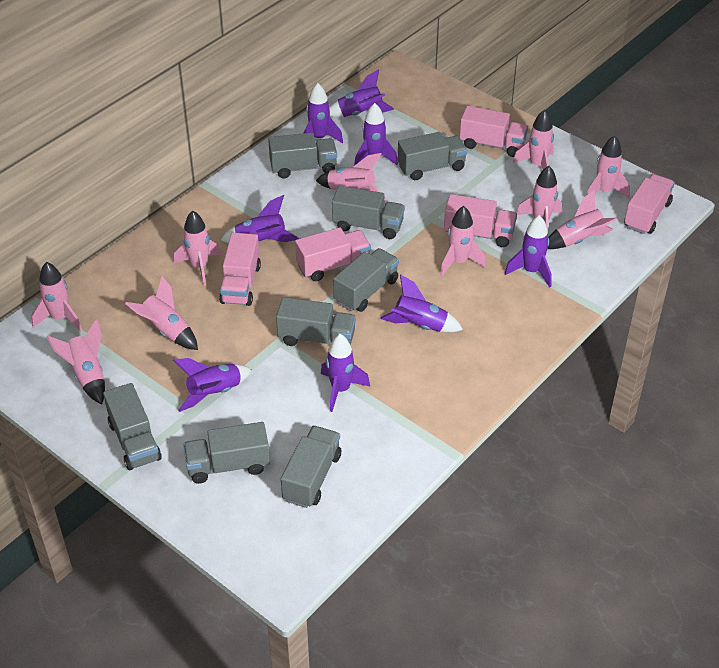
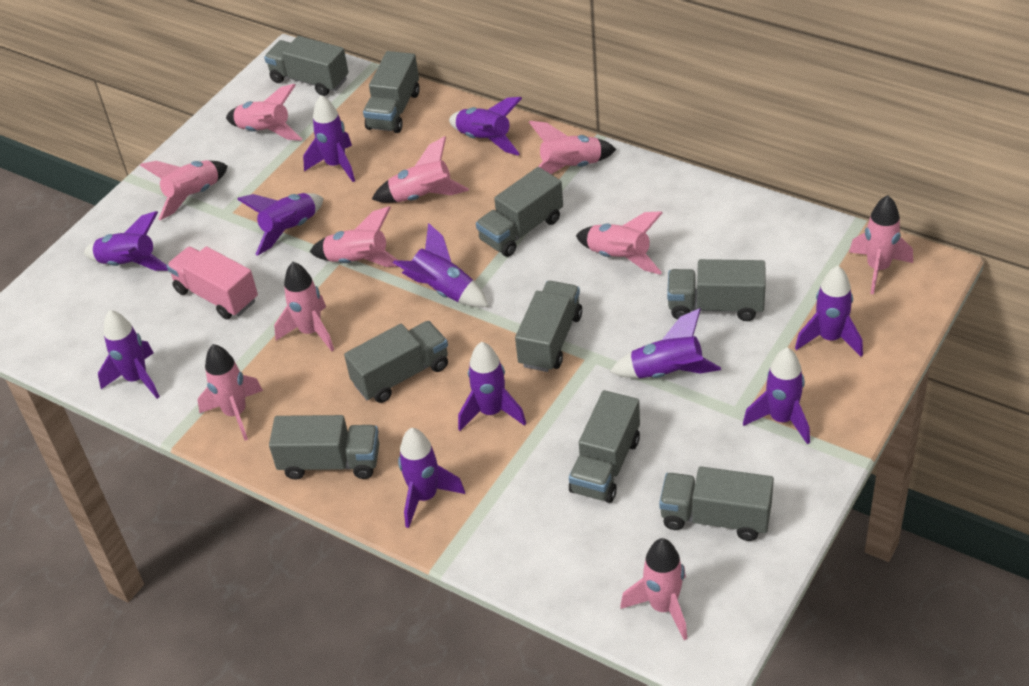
grey truck: 8 -> 9
pink truck: 5 -> 1
purple rocket: 8 -> 11

